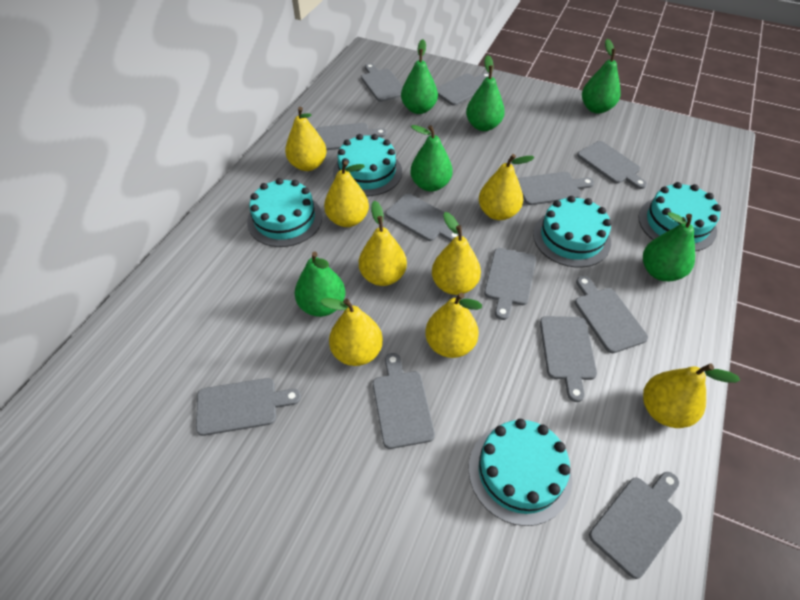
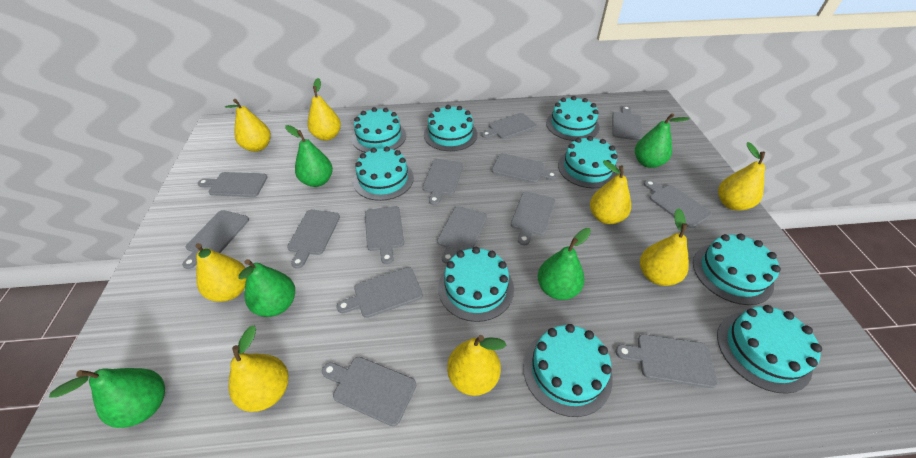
green pear: 6 -> 5
grey cutting board: 12 -> 14
turquoise cake: 5 -> 9

